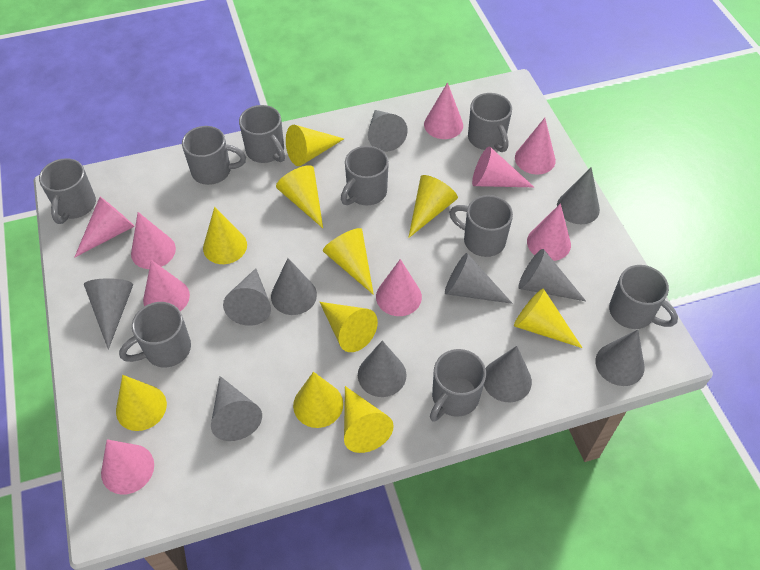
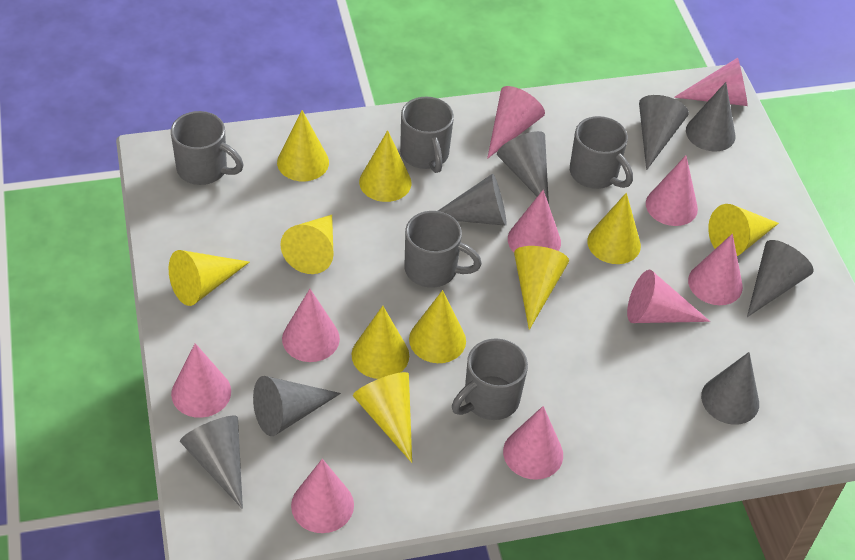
grey cone: 11 -> 8
grey mug: 9 -> 5
pink cone: 9 -> 10

